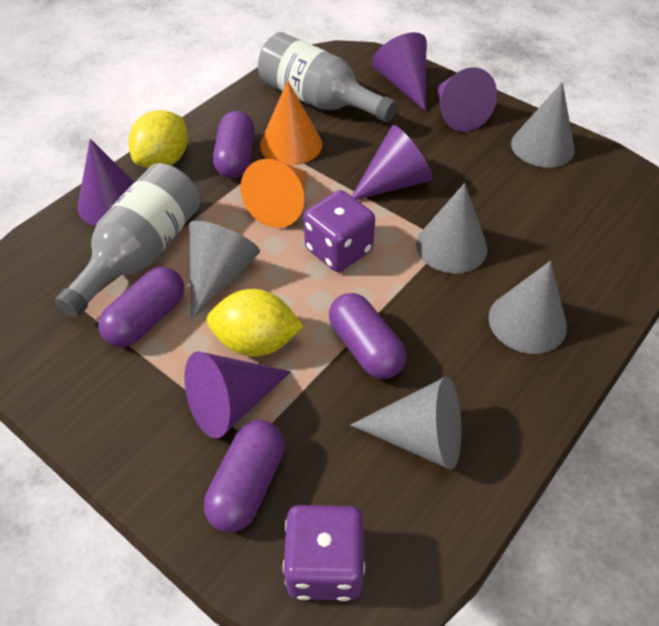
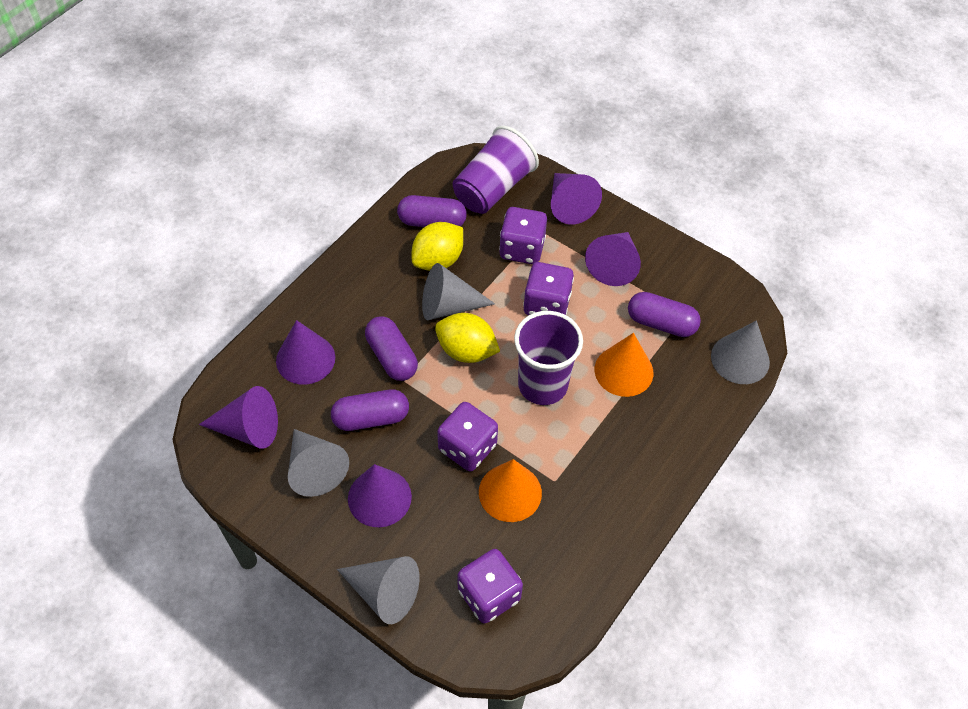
grey bottle: 2 -> 0
grey cone: 5 -> 4
purple cup: 0 -> 2
purple dice: 2 -> 4

